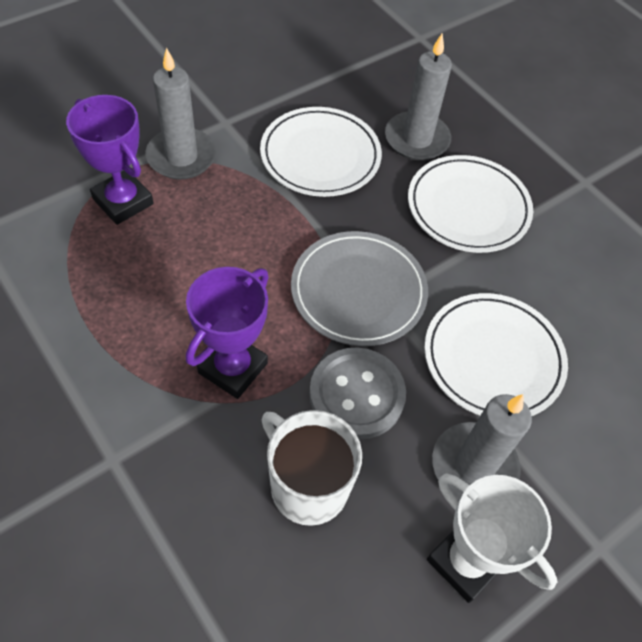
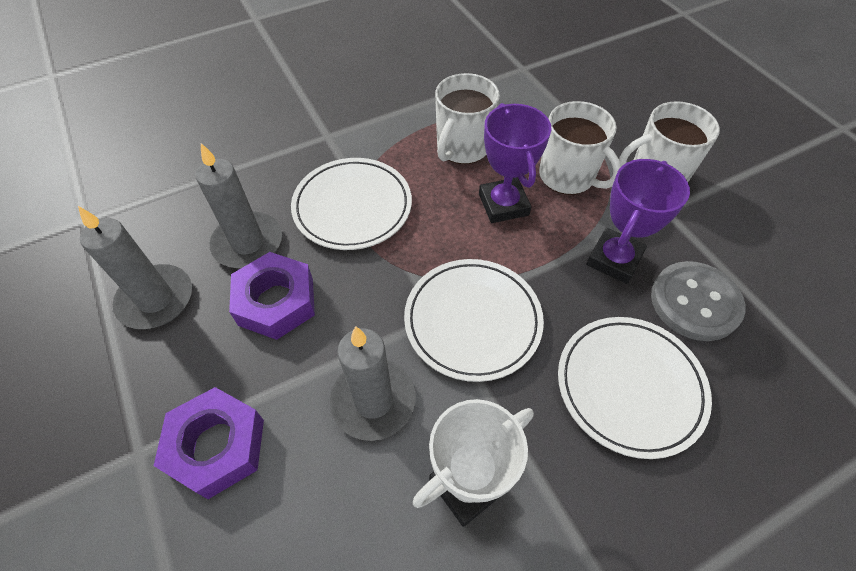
grey plate: 1 -> 0
purple nut: 0 -> 2
white mug: 1 -> 3

